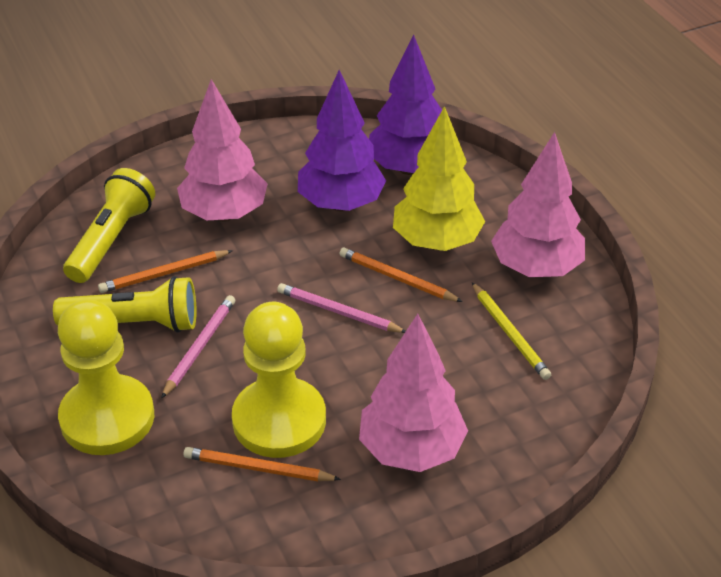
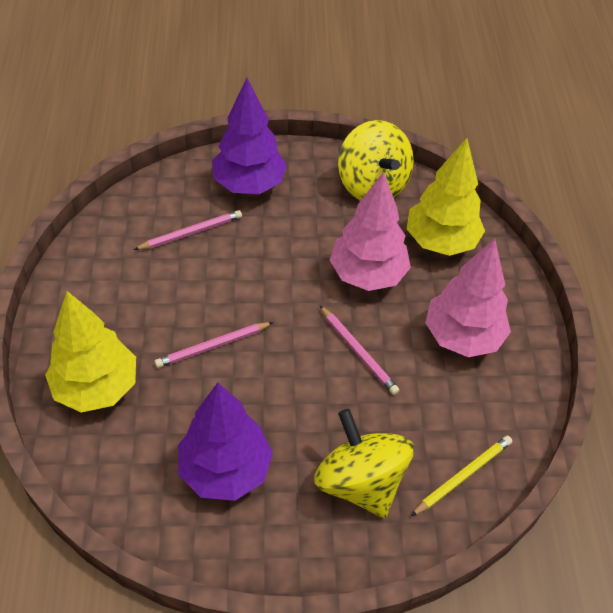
orange pencil: 3 -> 0
pink pencil: 2 -> 3
pink tree: 3 -> 2
yellow flashlight: 2 -> 0
yellow pawn: 2 -> 0
yellow spinning top: 0 -> 2
yellow tree: 1 -> 2

